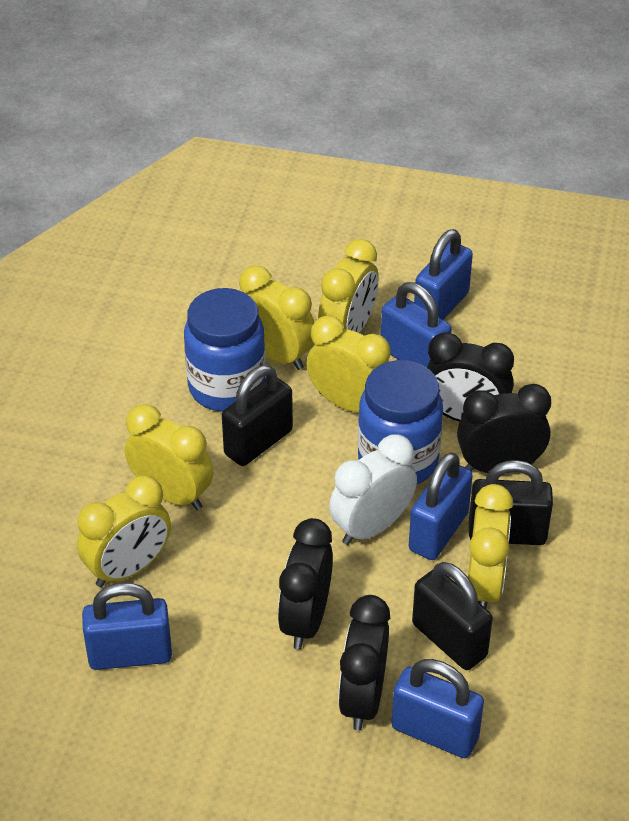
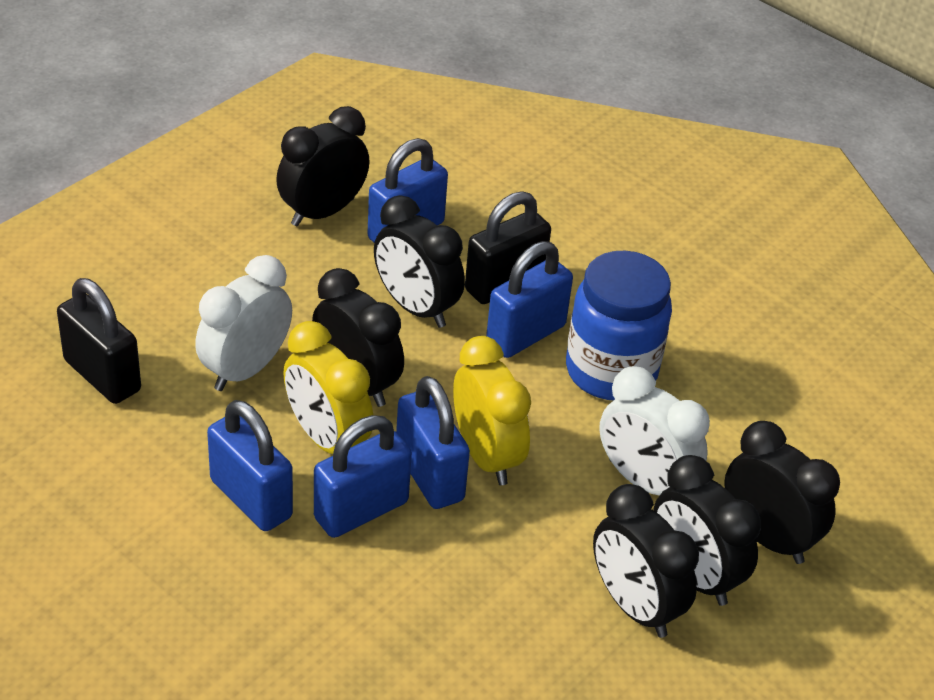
black clock: 4 -> 6
black padlock: 3 -> 2
blue jar: 2 -> 1
white clock: 1 -> 2
yellow clock: 6 -> 2

